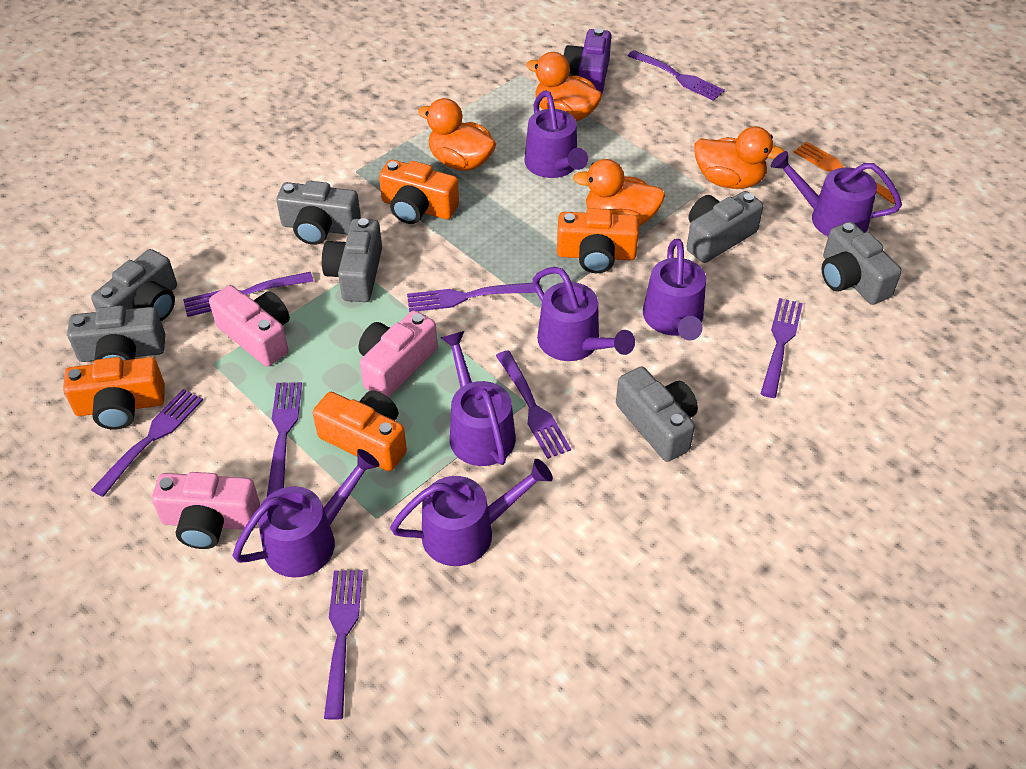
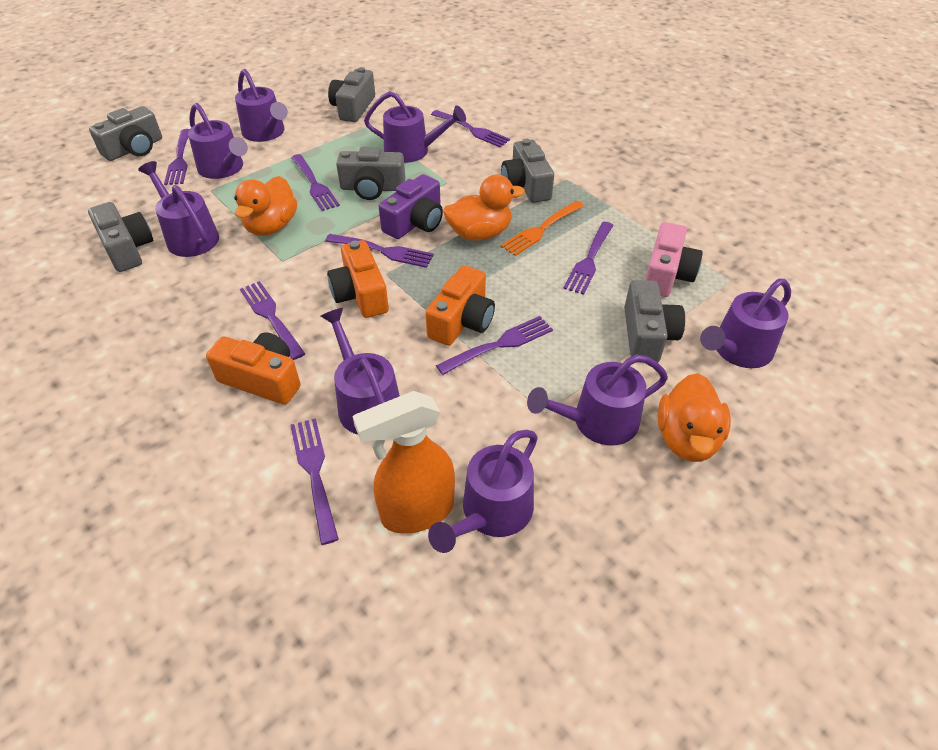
grey camera: 7 -> 6
orange camera: 4 -> 3
orange duck: 4 -> 3
orange spray bottle: 0 -> 1
pink camera: 3 -> 1
purple watering can: 7 -> 8

